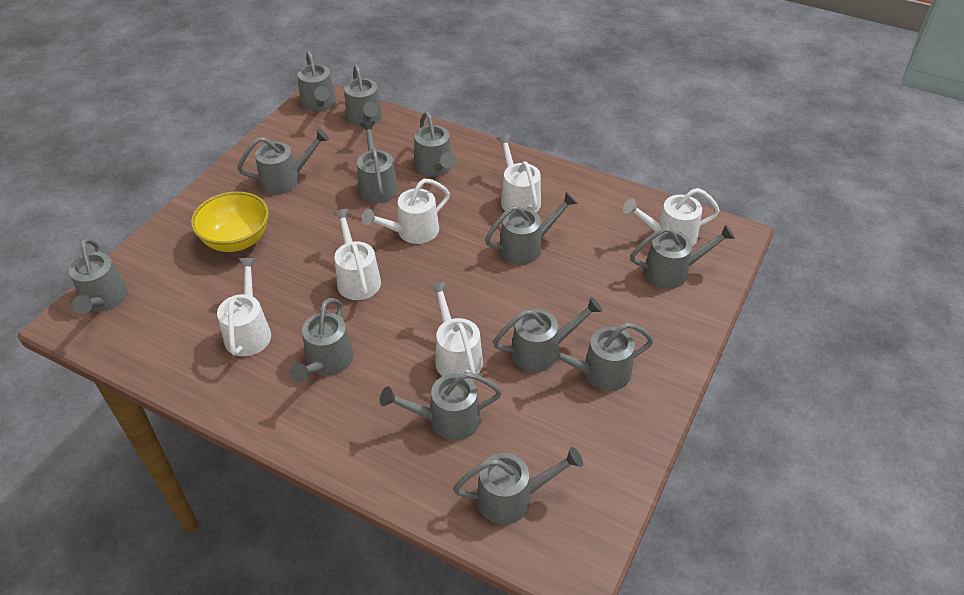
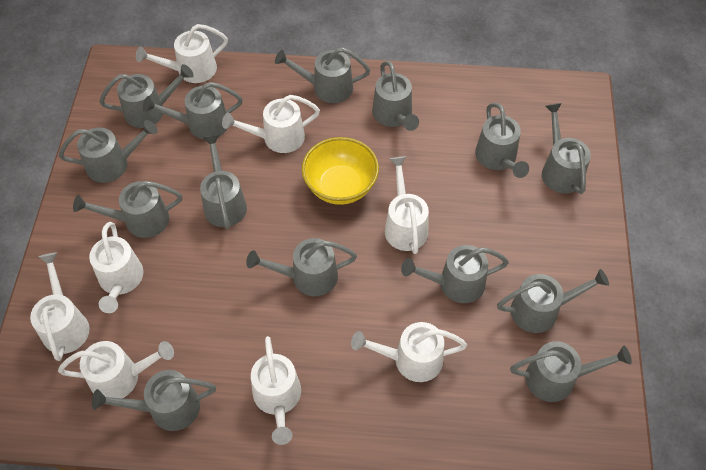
grey watering can: 13 -> 14
white watering can: 6 -> 8

